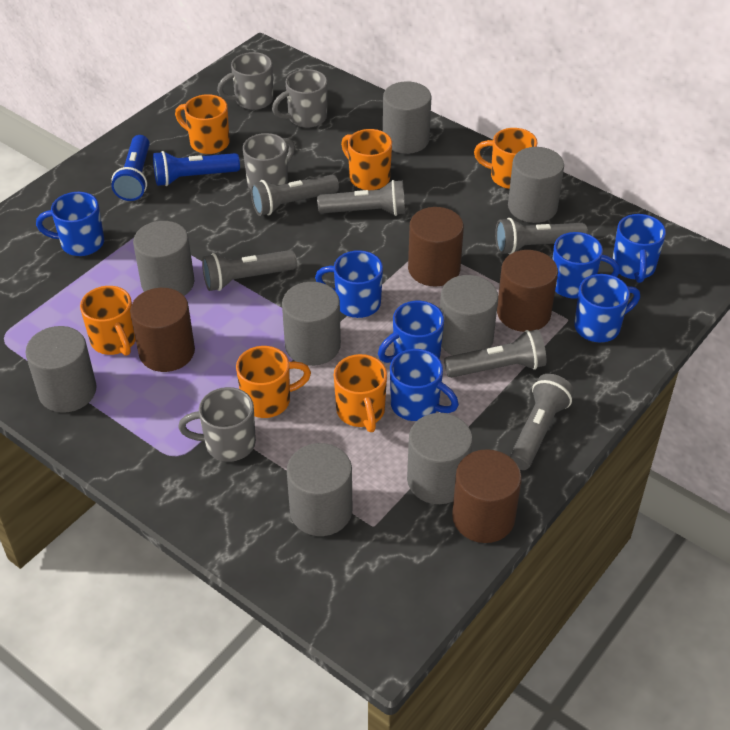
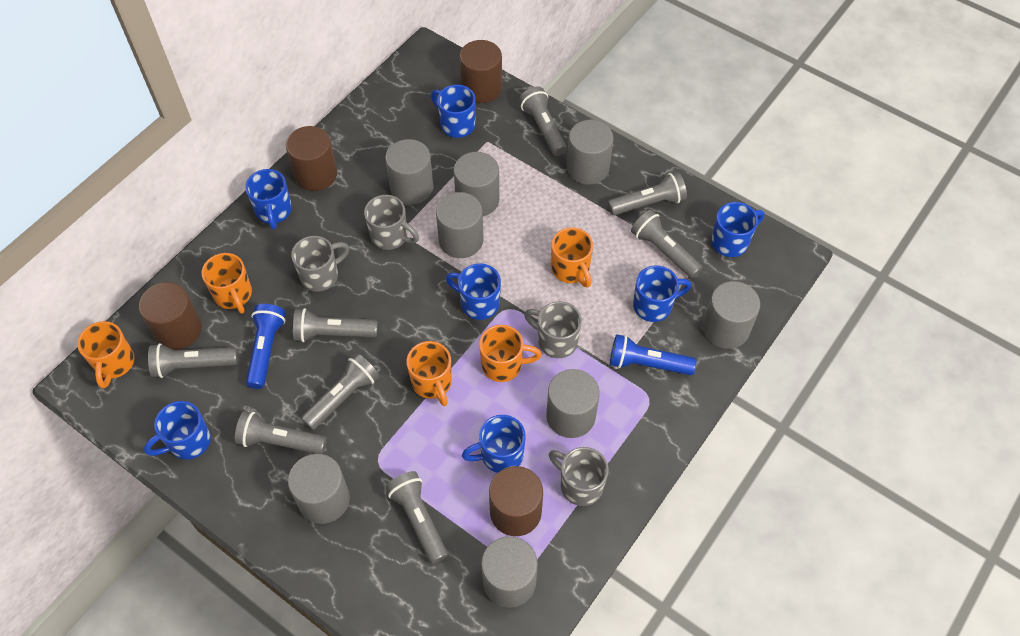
grey flashlight: 6 -> 8
orange mug: 6 -> 5

